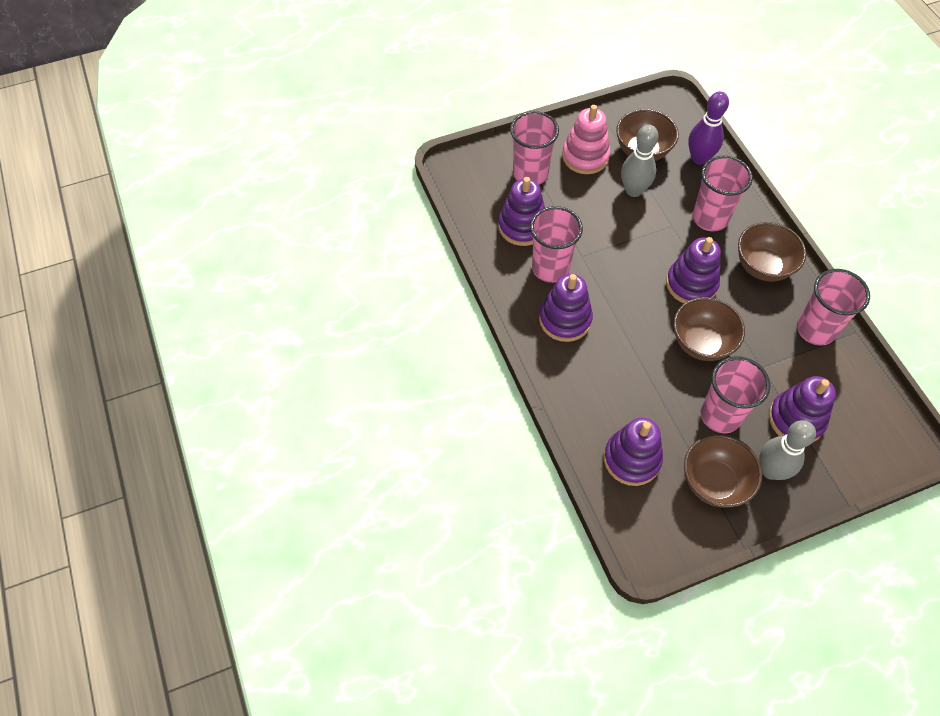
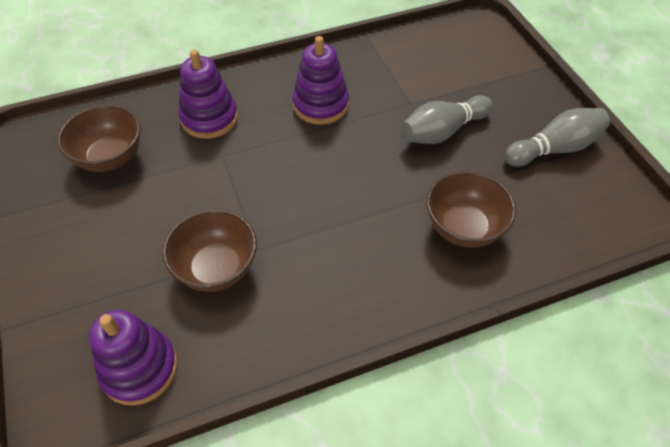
brown bowl: 4 -> 3
pink cup: 5 -> 0
pink stacking toy: 1 -> 0
purple bowling pin: 1 -> 0
purple stacking toy: 5 -> 3

